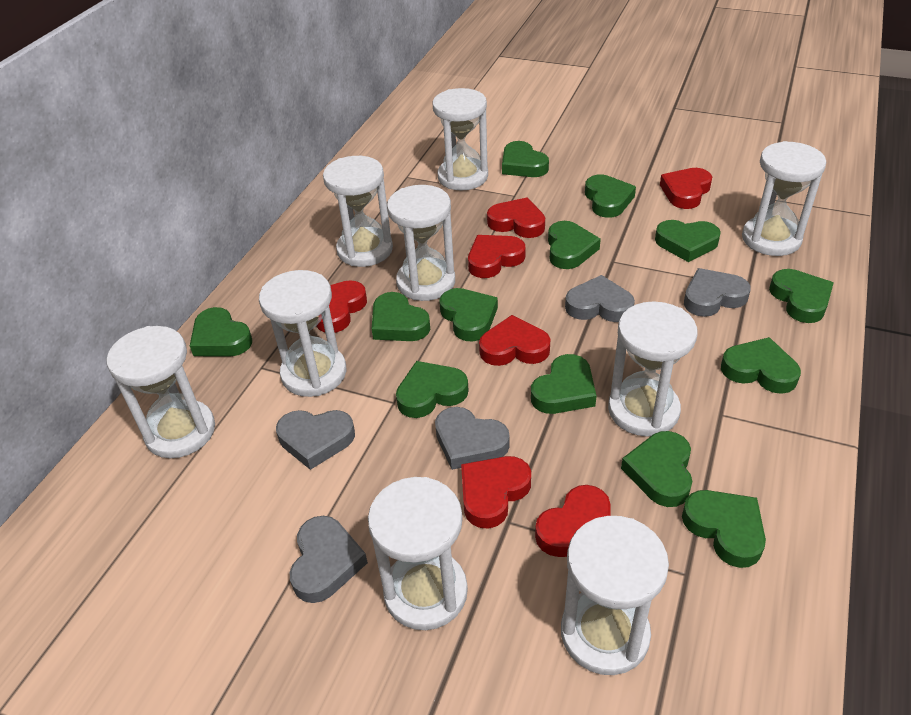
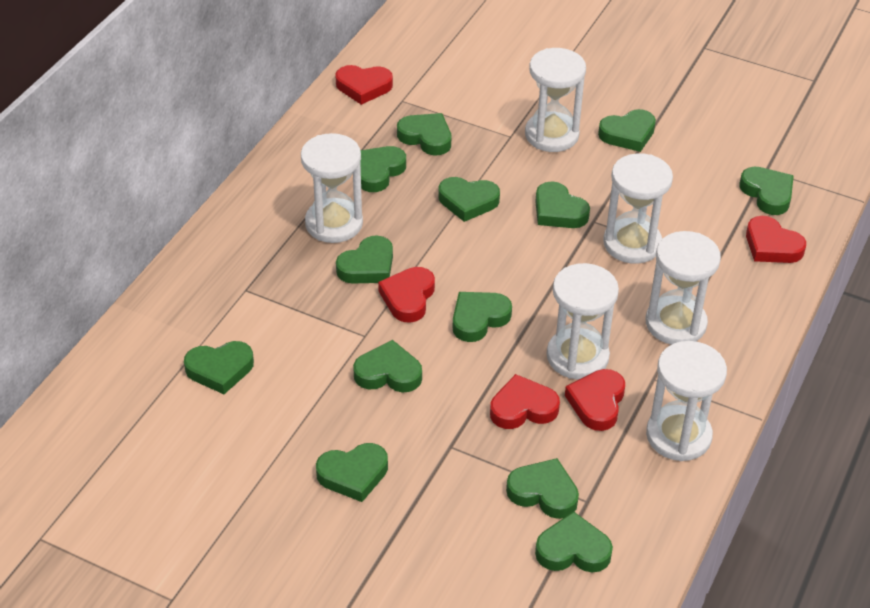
grey heart: 5 -> 0
red heart: 7 -> 5
white hourglass: 9 -> 6

